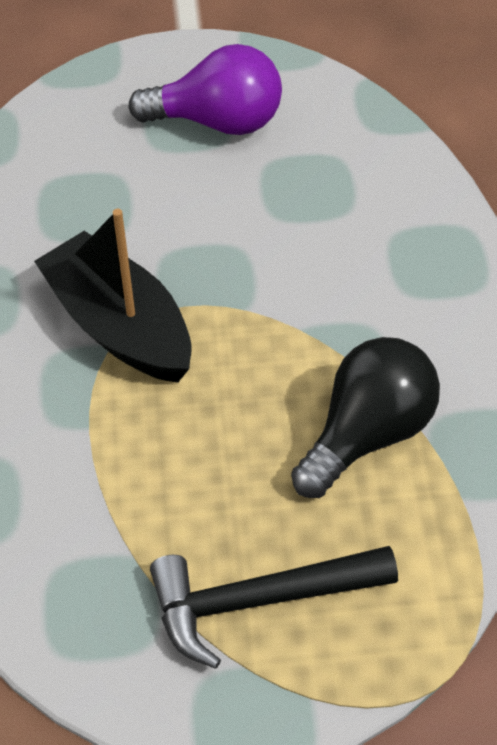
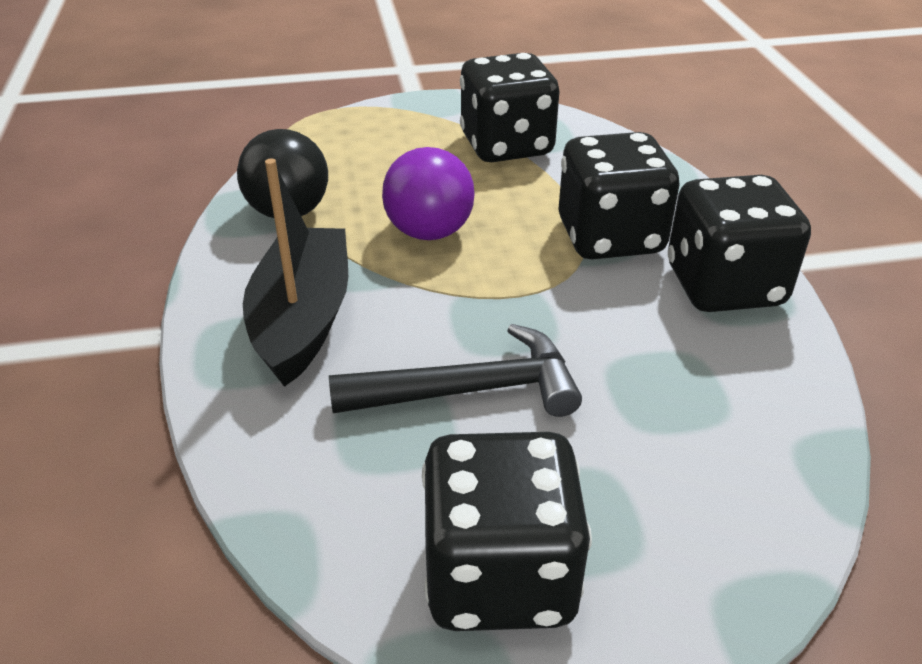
black dice: 0 -> 4

